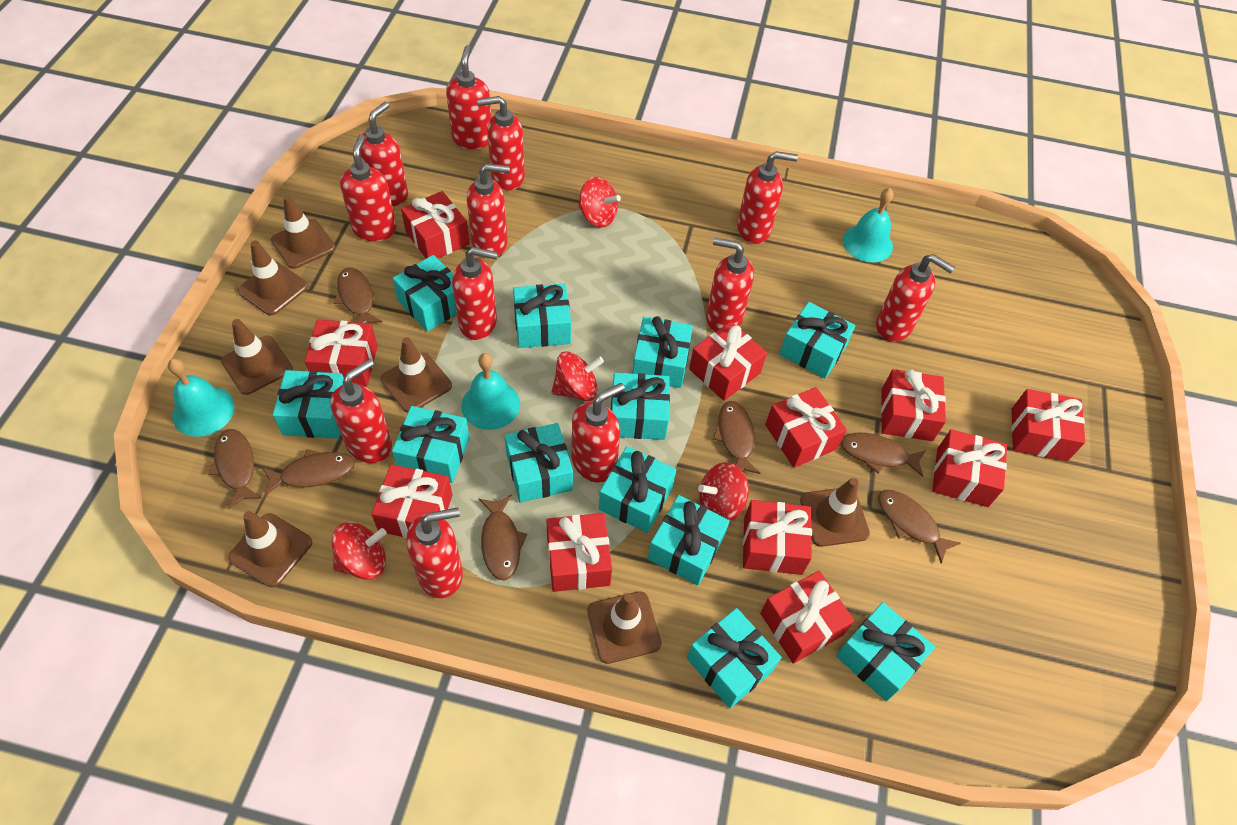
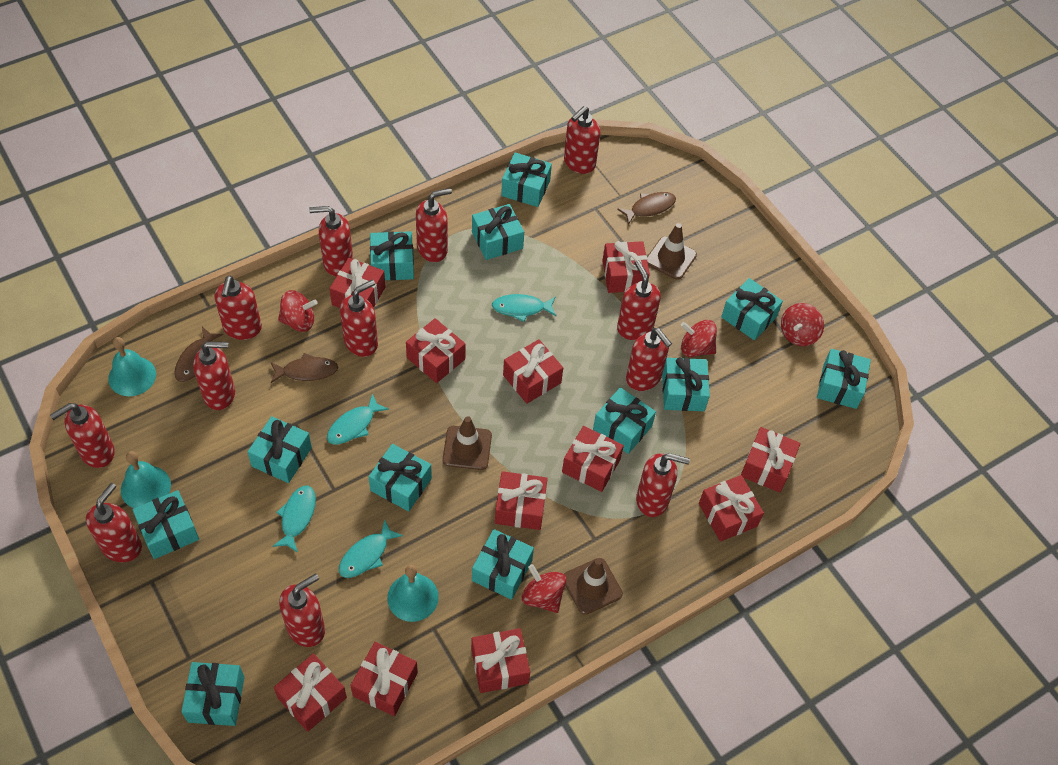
brown fish: 7 -> 3
brown traffic cone: 7 -> 3
turquoise fish: 0 -> 4

